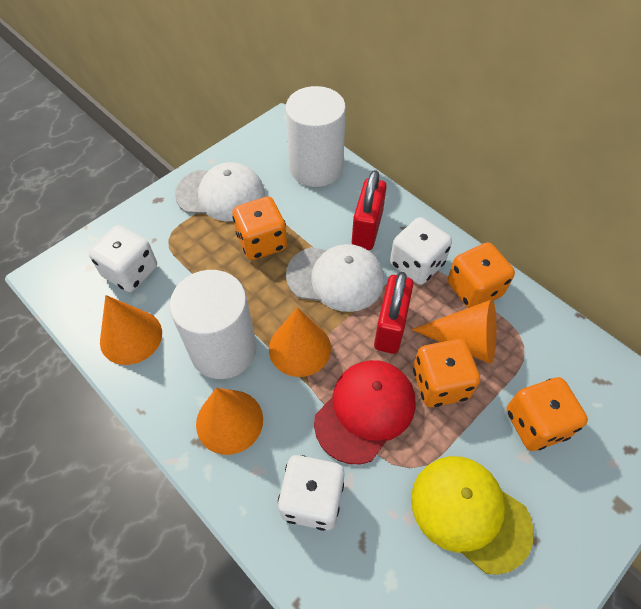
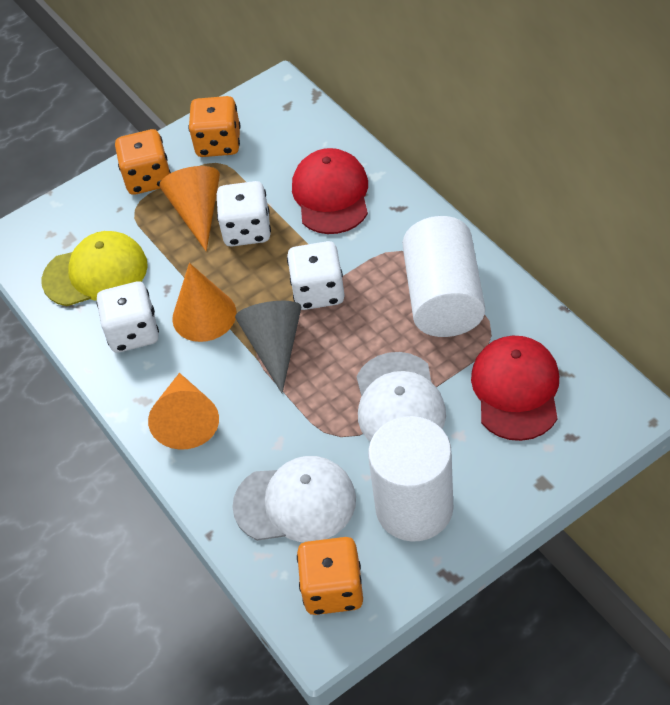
grey cone: 0 -> 1
orange cone: 4 -> 3
orange dice: 4 -> 3
red cap: 1 -> 2
red padlock: 2 -> 0

